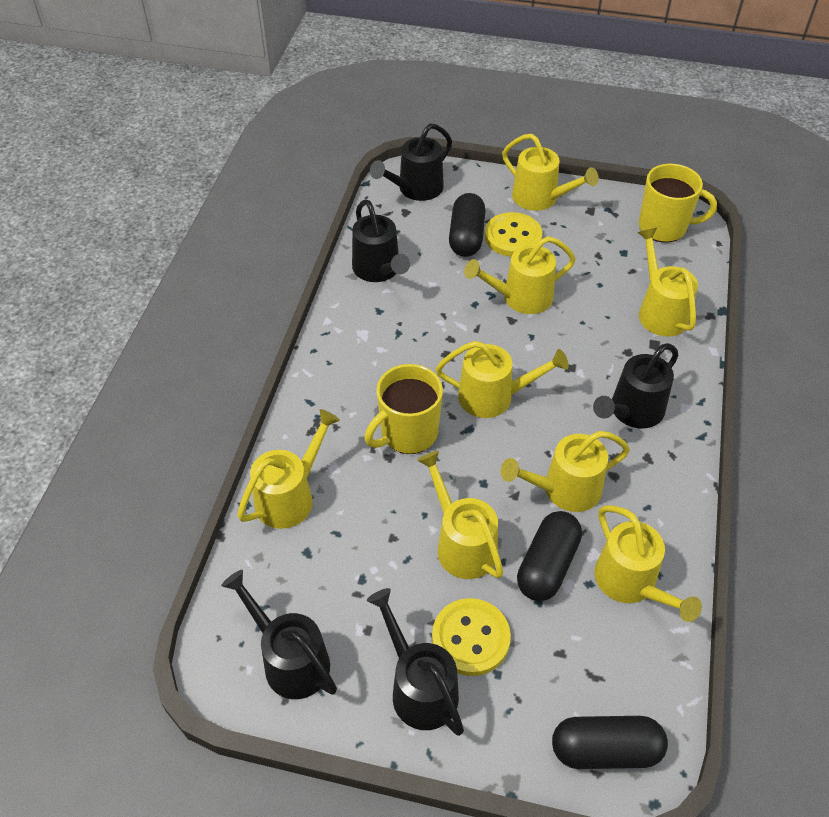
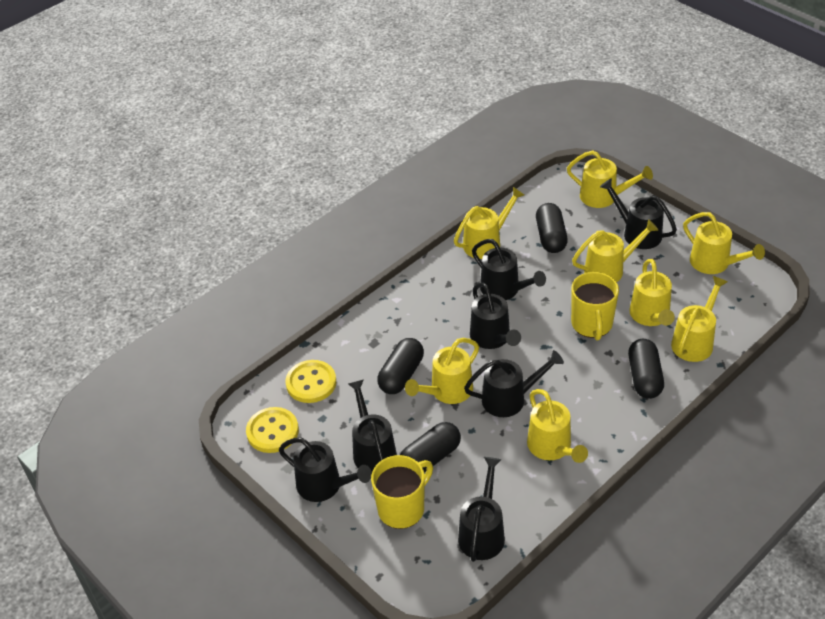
black capsule: 3 -> 4
black watering can: 5 -> 7

